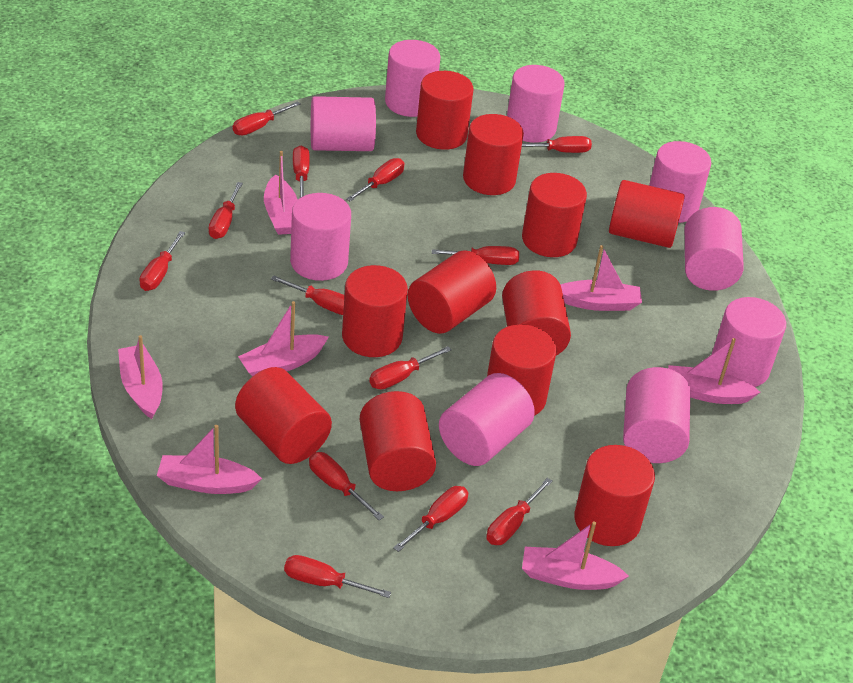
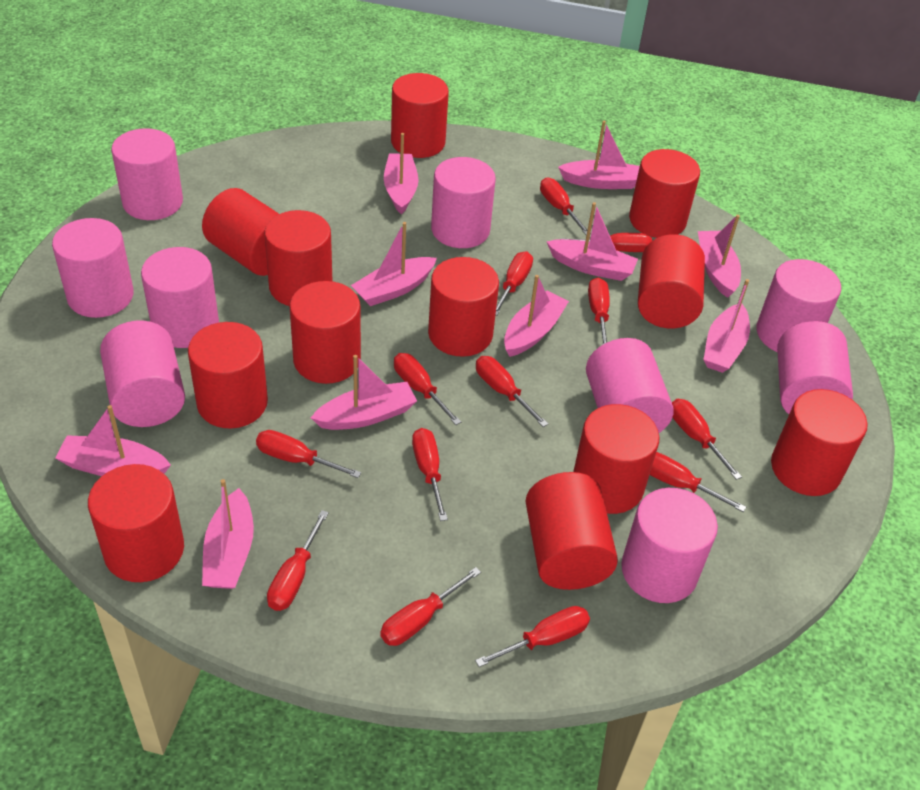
pink boat: 7 -> 10
red cylinder: 11 -> 12

